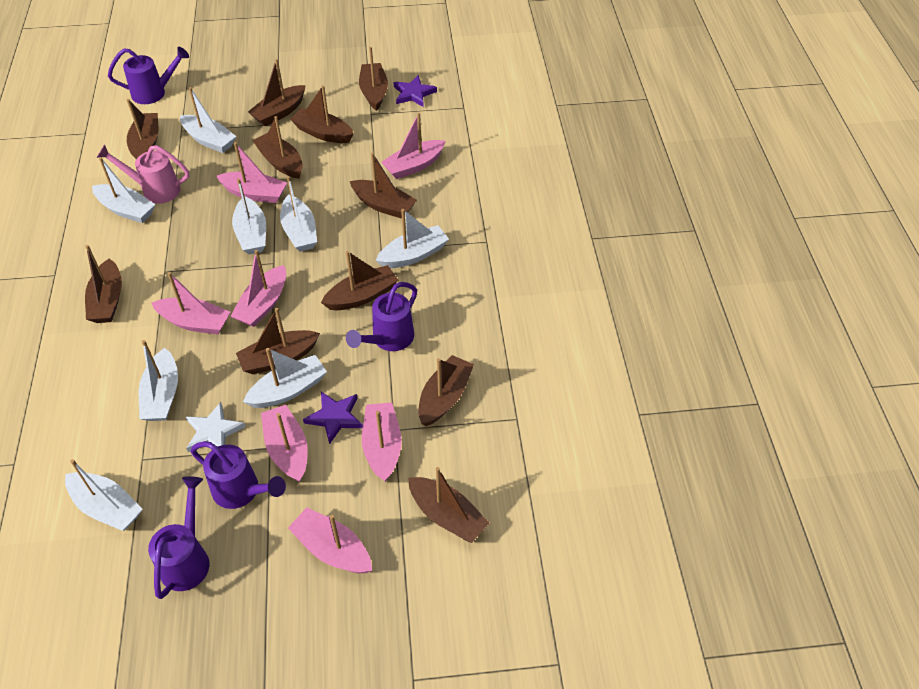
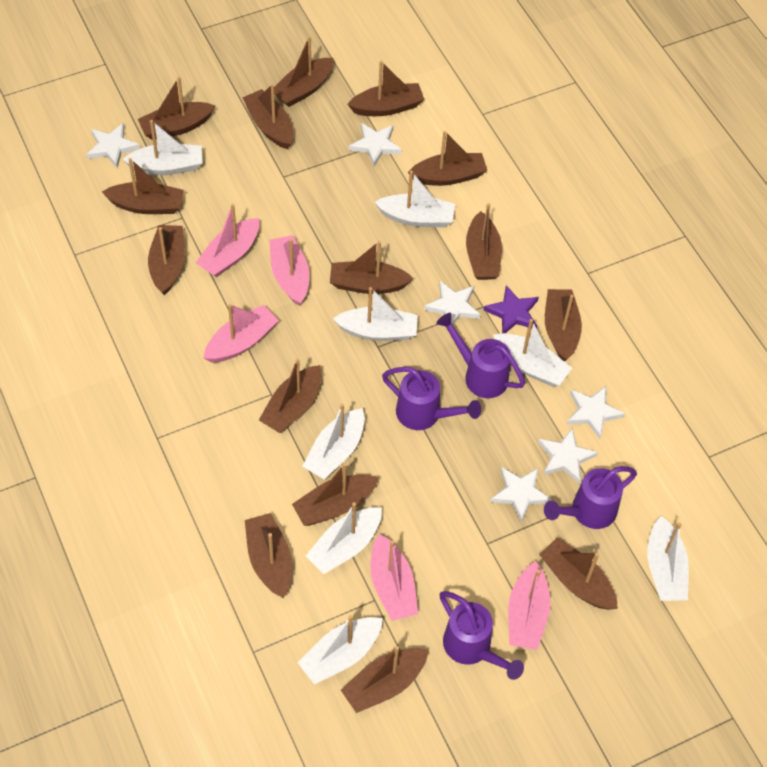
brown boat: 11 -> 15
pink boat: 7 -> 5
pink watering can: 1 -> 0
purple star: 2 -> 1
white star: 1 -> 6

